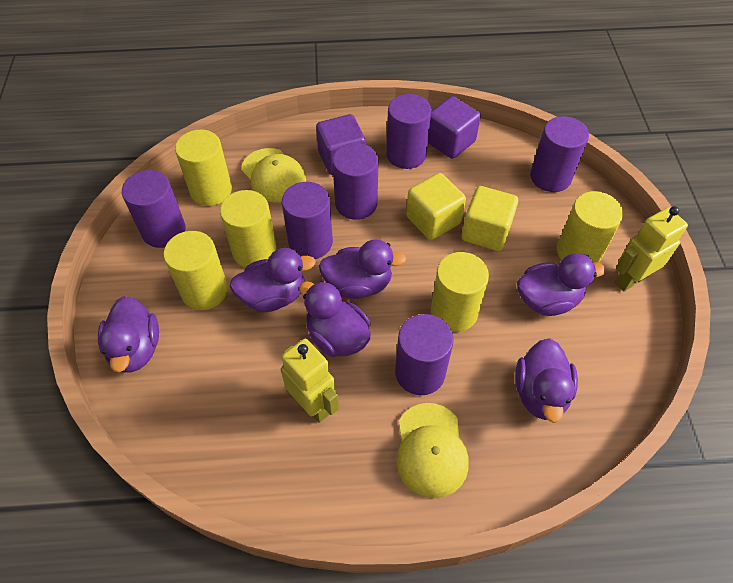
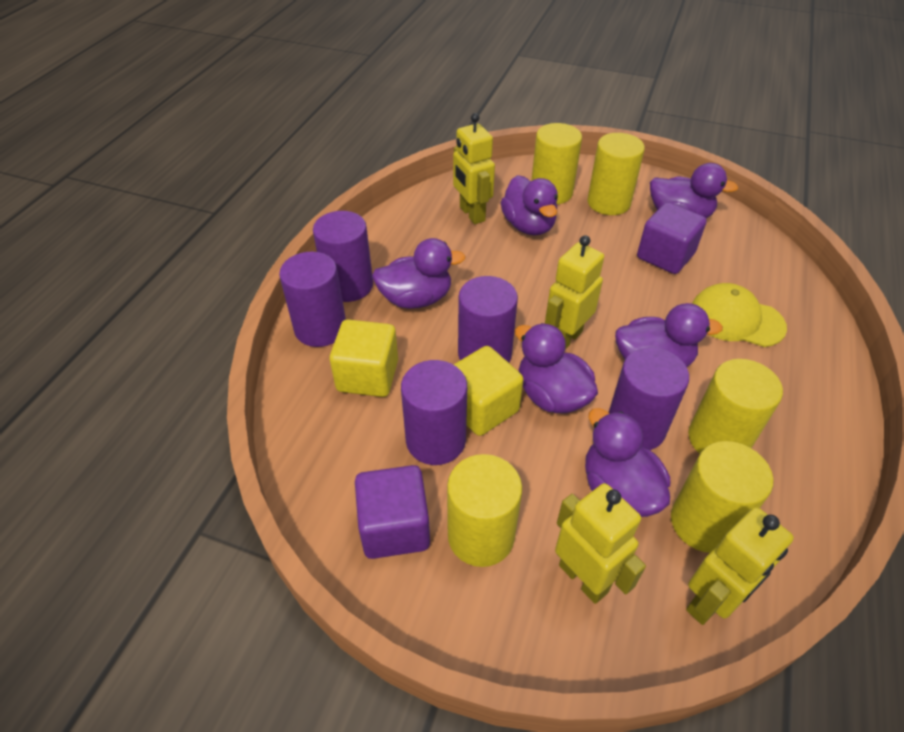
purple cylinder: 6 -> 5
yellow cap: 2 -> 1
yellow robot: 2 -> 4

